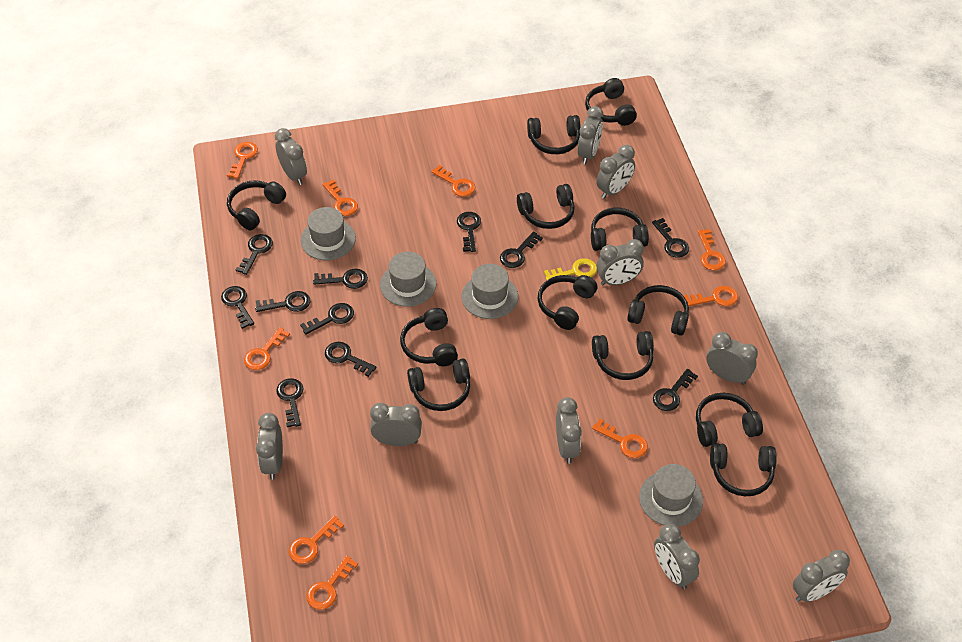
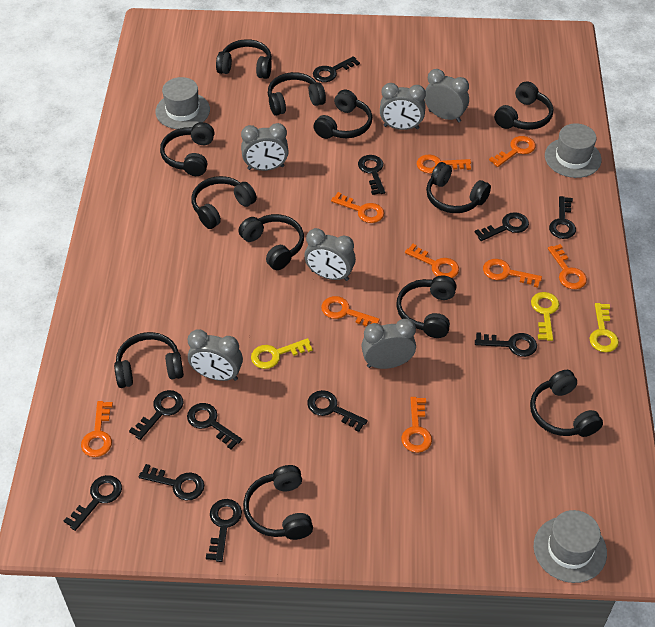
grey clock: 10 -> 6
grey hat: 4 -> 3
yellow key: 1 -> 3

